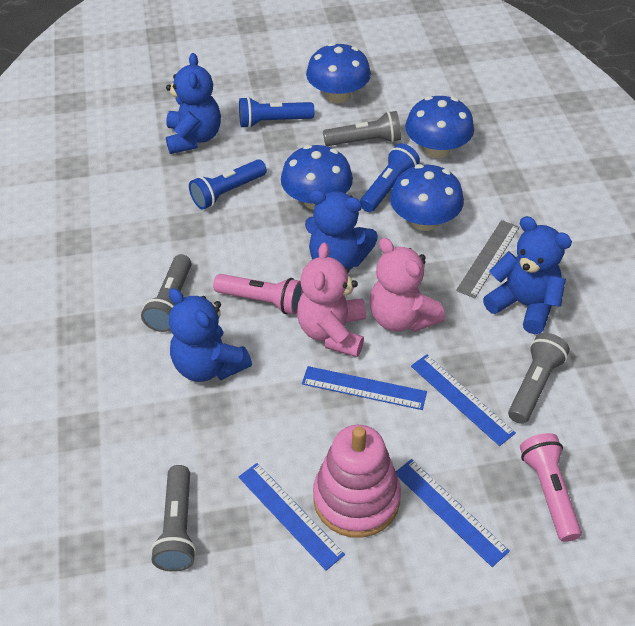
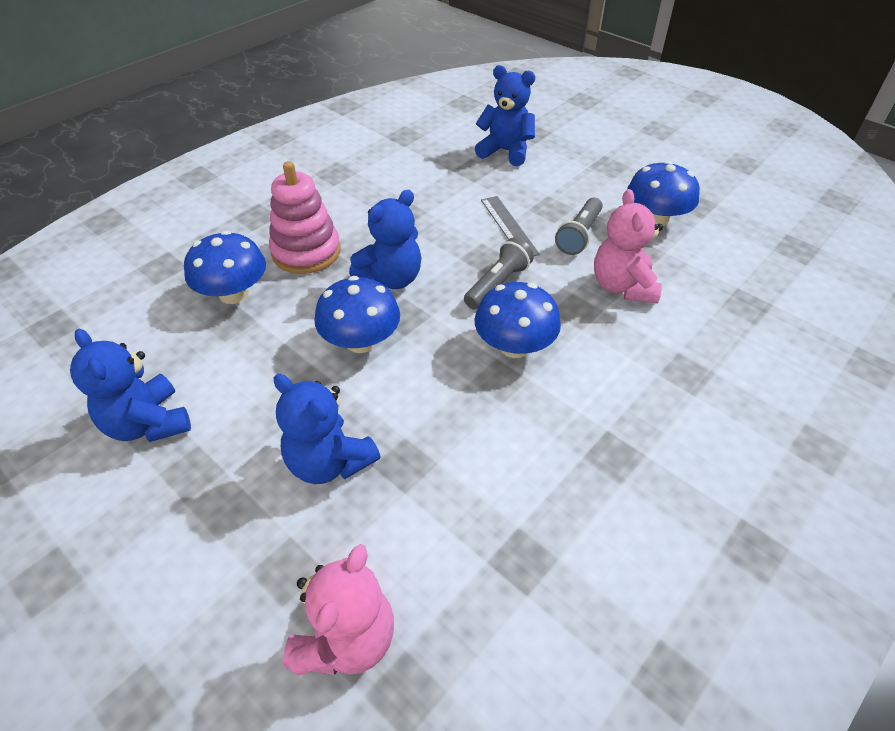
blue flashlight: 3 -> 0
blue ruler: 4 -> 0
grey flashlight: 4 -> 2
pink flashlight: 2 -> 0

